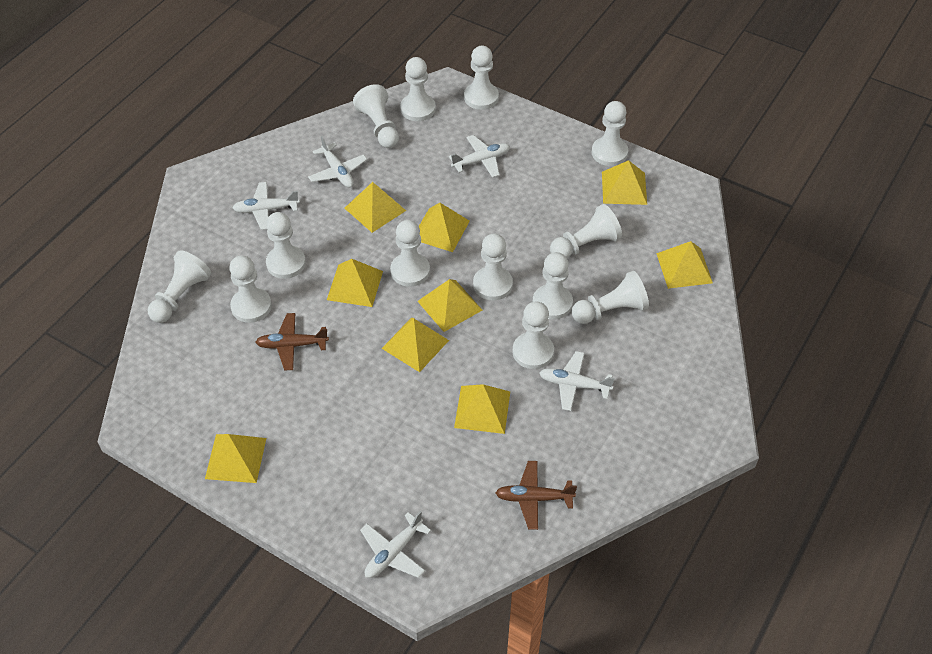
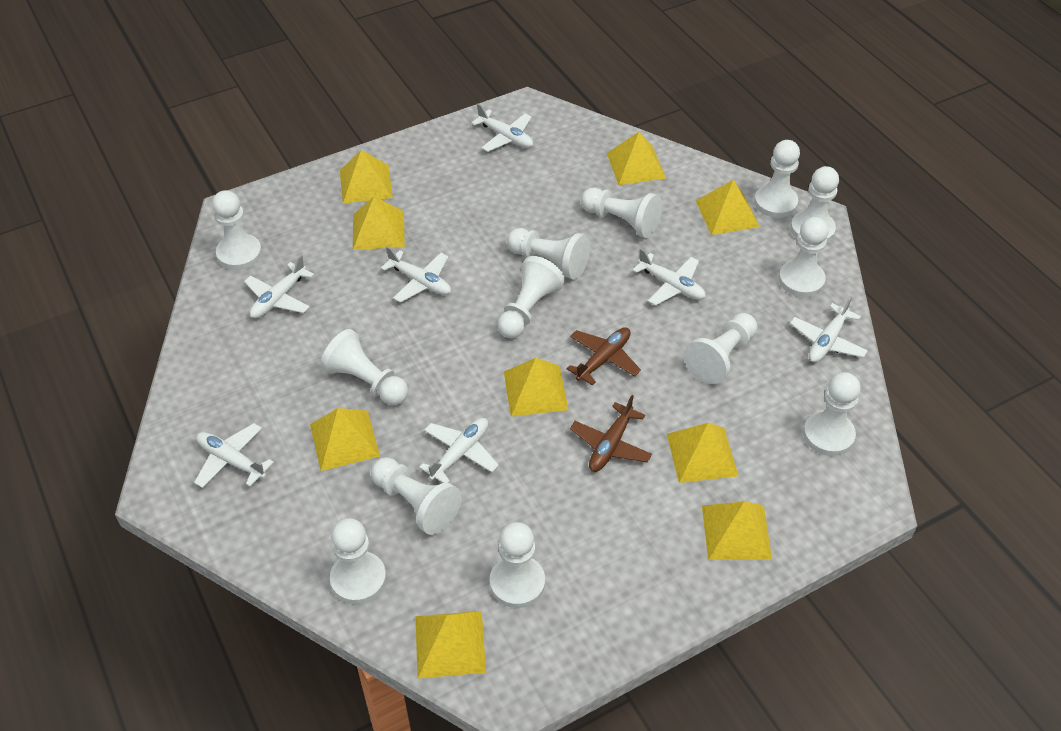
white plane: 5 -> 7

